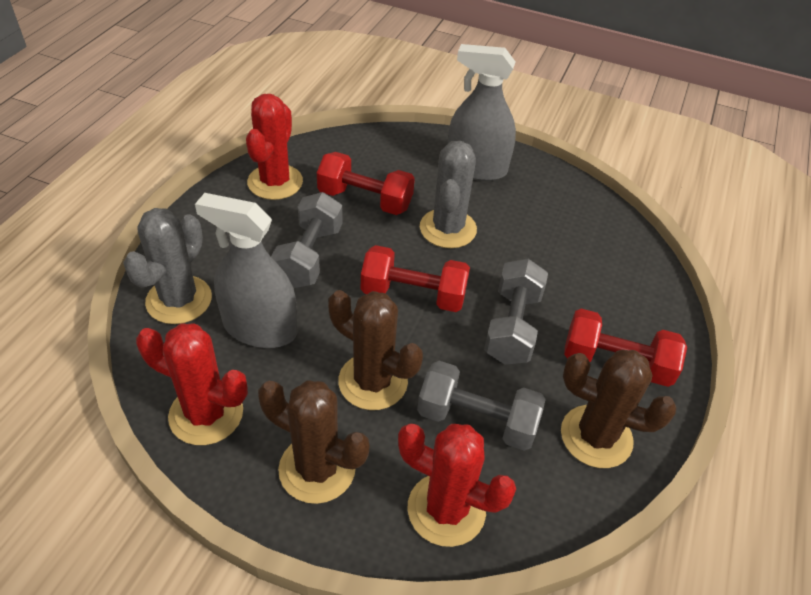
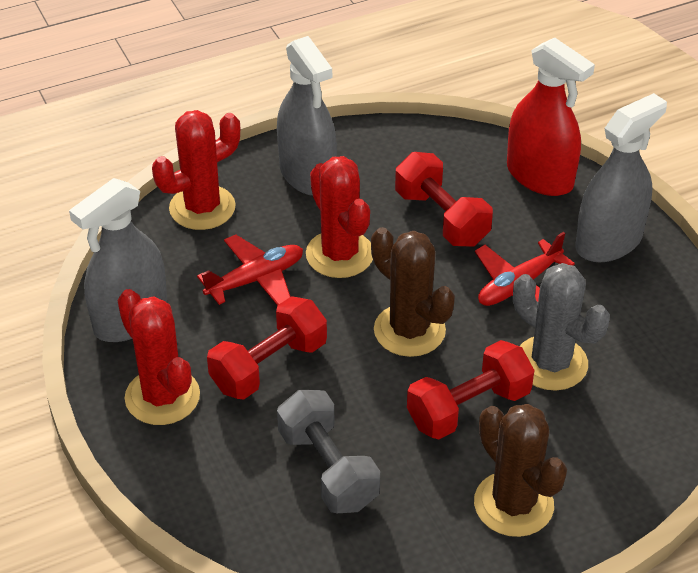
brown cactus: 3 -> 2
grey cactus: 2 -> 1
grey dumbbell: 3 -> 1
grey spray bottle: 2 -> 3
red plane: 0 -> 2
red spray bottle: 0 -> 1

